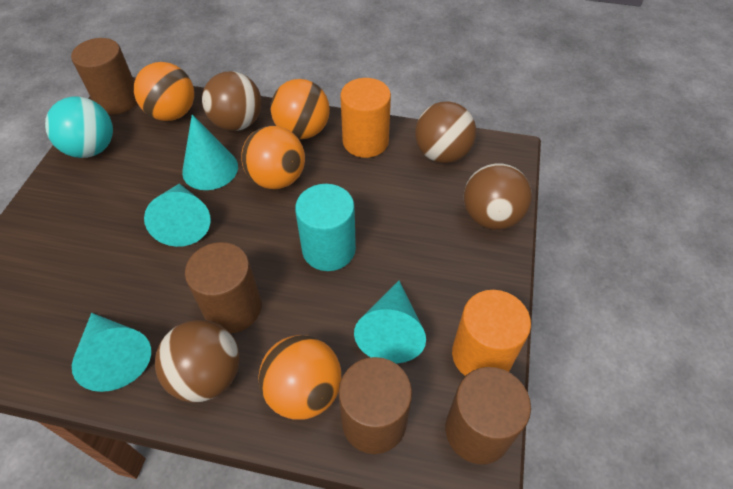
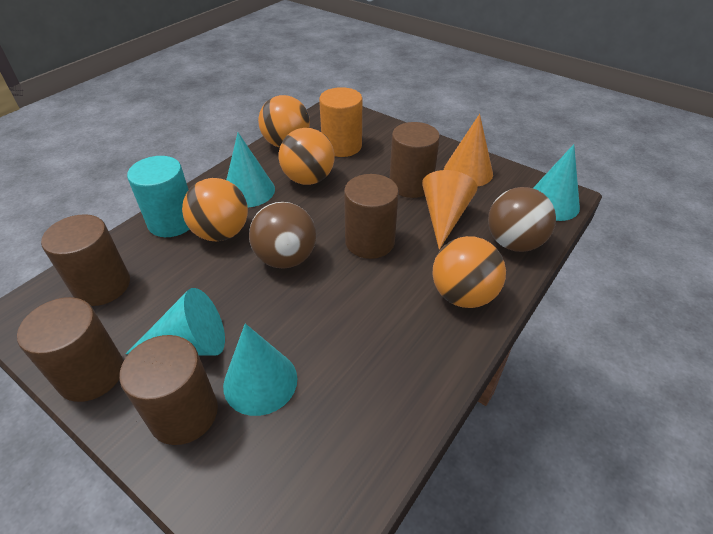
brown ball: 4 -> 2
brown cylinder: 4 -> 5
orange cone: 0 -> 2
orange cylinder: 2 -> 1
turquoise ball: 1 -> 0

